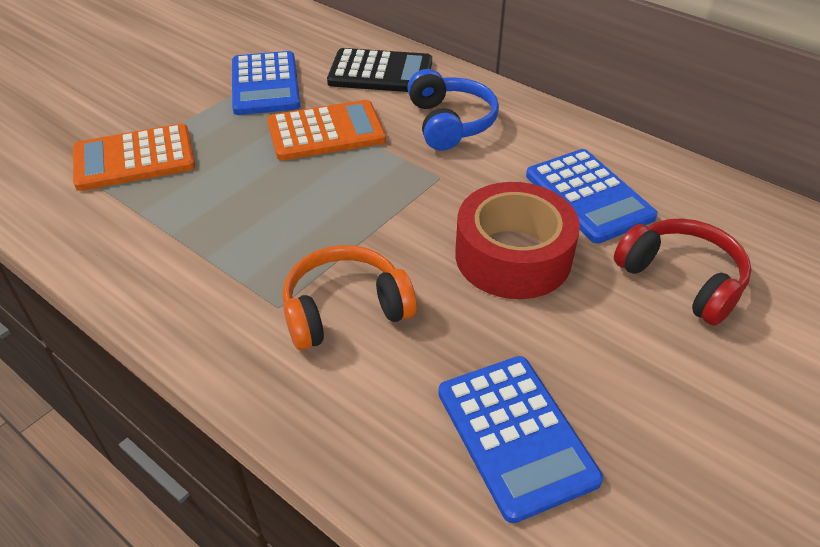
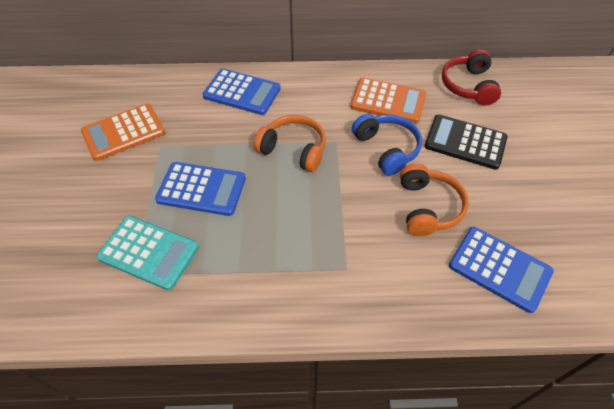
orange headphones: 1 -> 2
red tape: 1 -> 0
turquoise calculator: 0 -> 1

